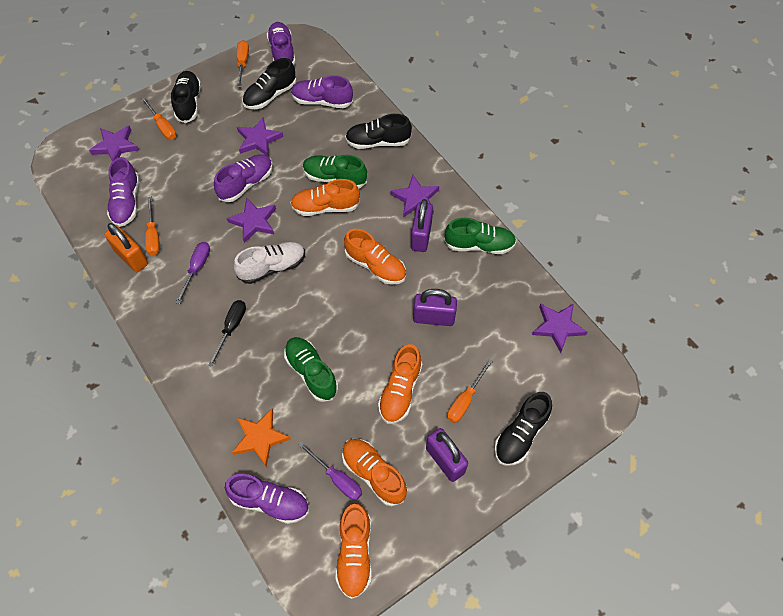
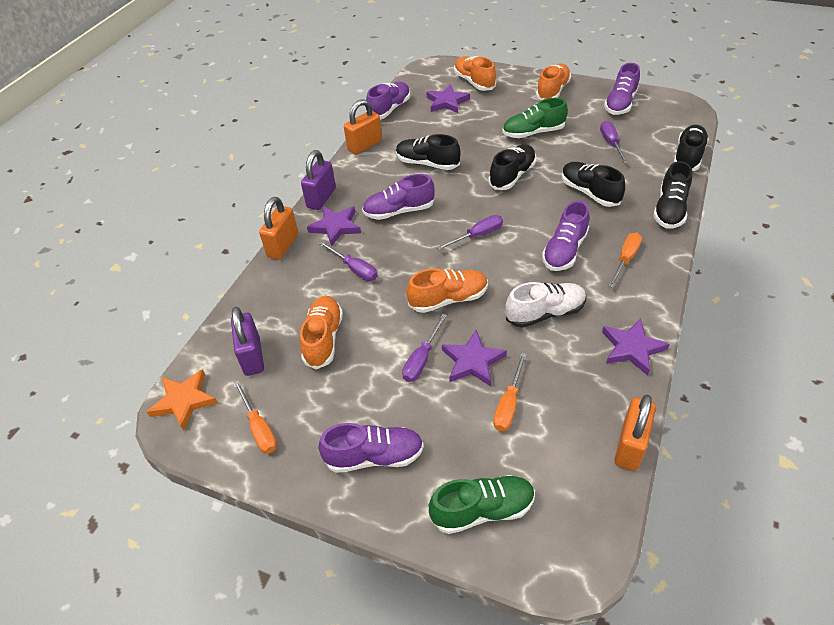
black screwdriver: 1 -> 0
black shoe: 4 -> 5
green shoe: 3 -> 2
orange padlock: 1 -> 3
orange screwdriver: 4 -> 3
orange shoe: 5 -> 4
purple padlock: 3 -> 2
purple screwdriver: 2 -> 4
purple star: 5 -> 4

